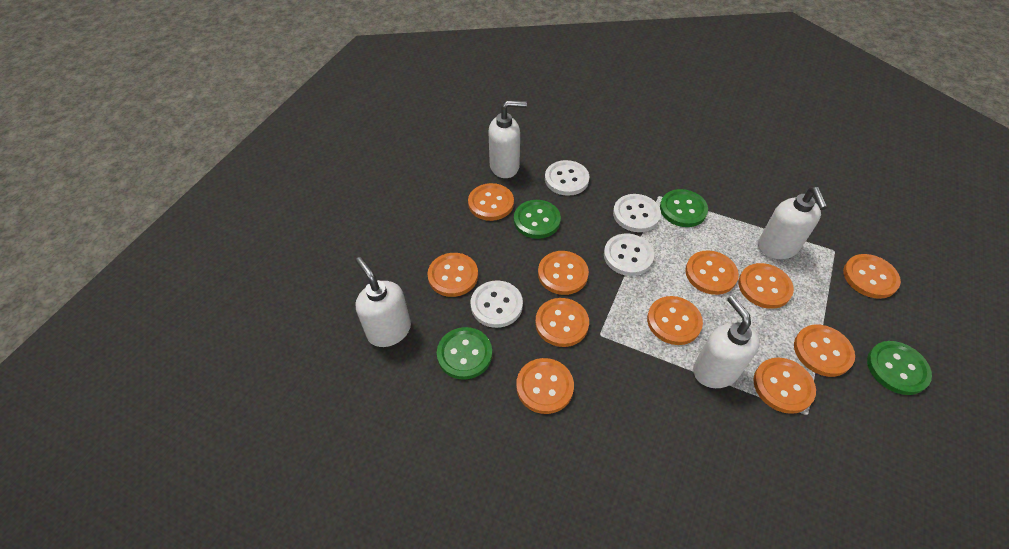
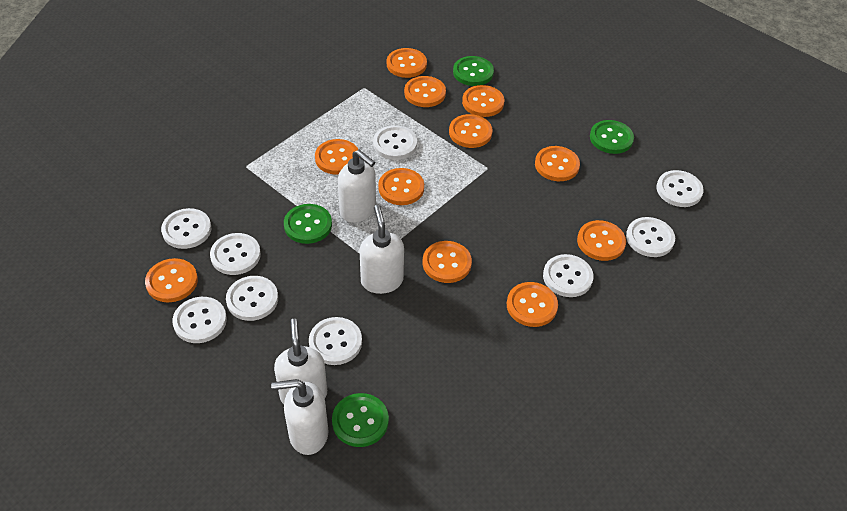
white button: 4 -> 9

